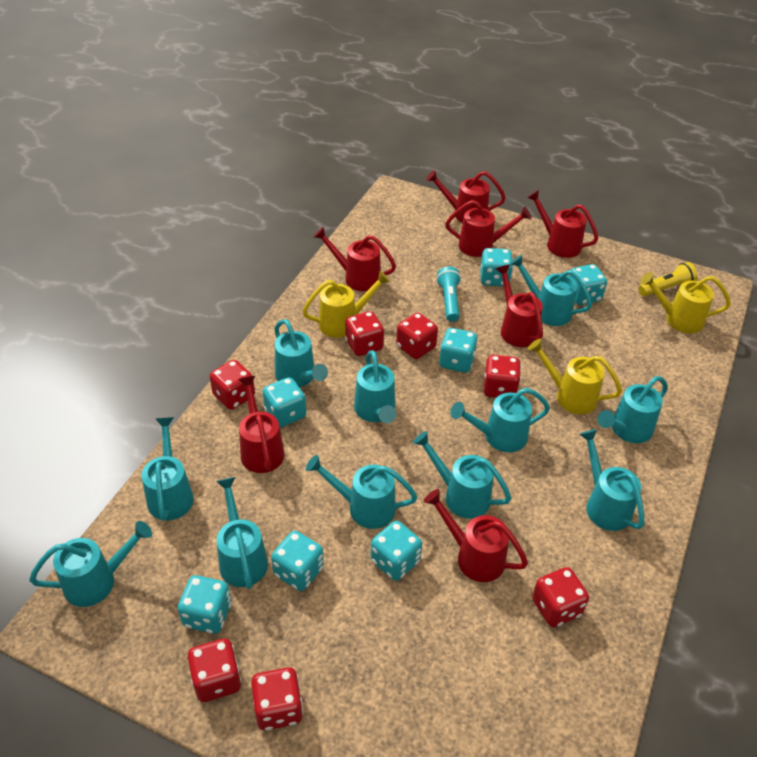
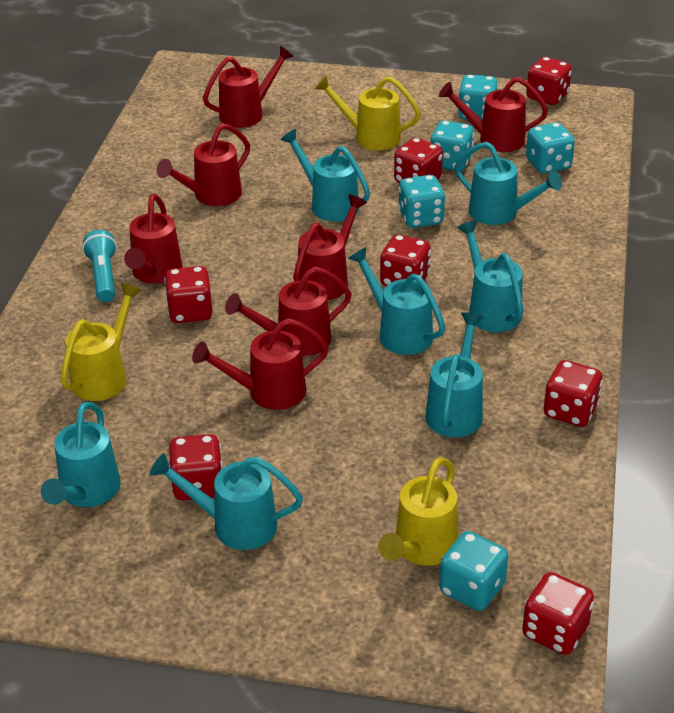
turquoise dice: 7 -> 5
turquoise watering can: 11 -> 7
yellow flashlight: 1 -> 0

